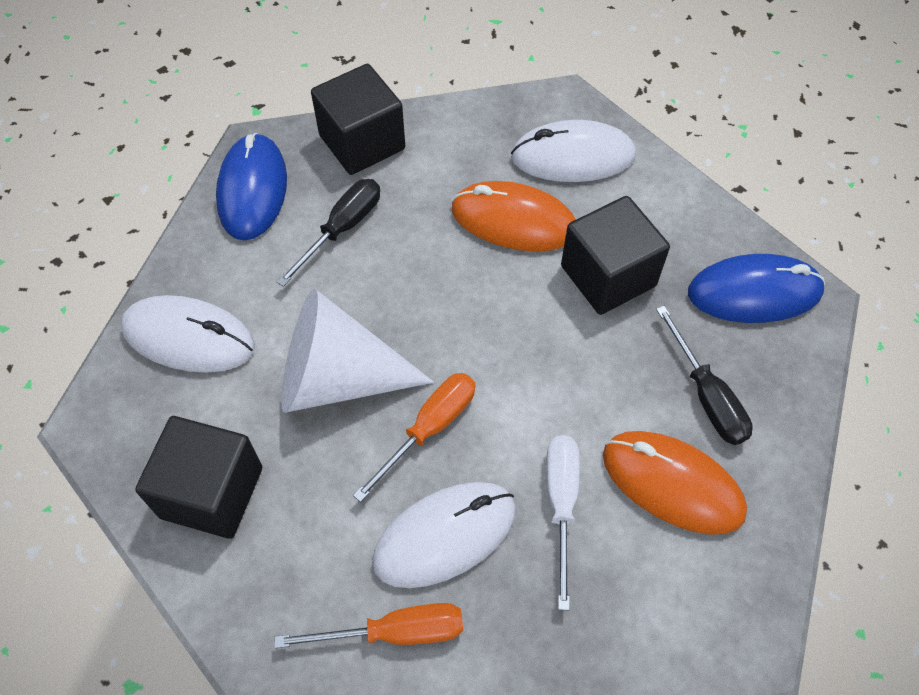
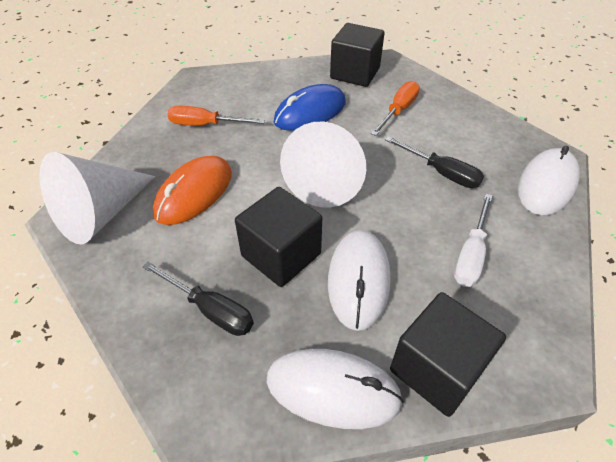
blue mouse: 2 -> 1
orange mouse: 2 -> 1
white cone: 1 -> 2

